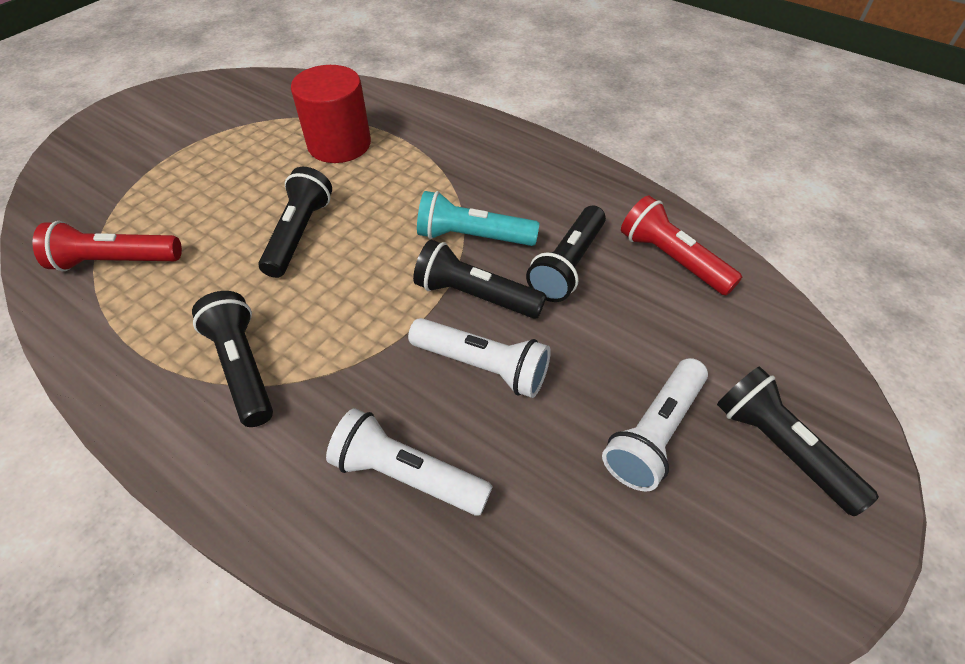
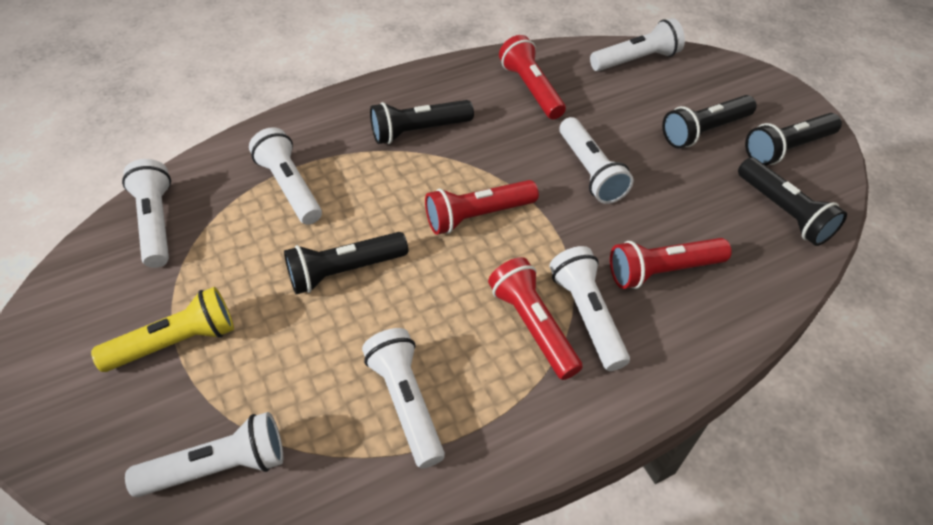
red cylinder: 1 -> 0
red flashlight: 2 -> 4
turquoise flashlight: 1 -> 0
white flashlight: 3 -> 7
yellow flashlight: 0 -> 1

